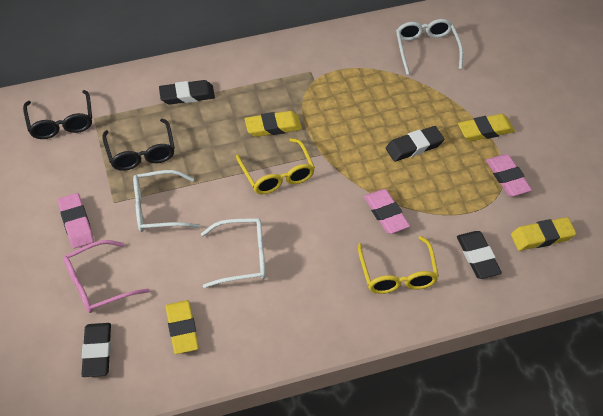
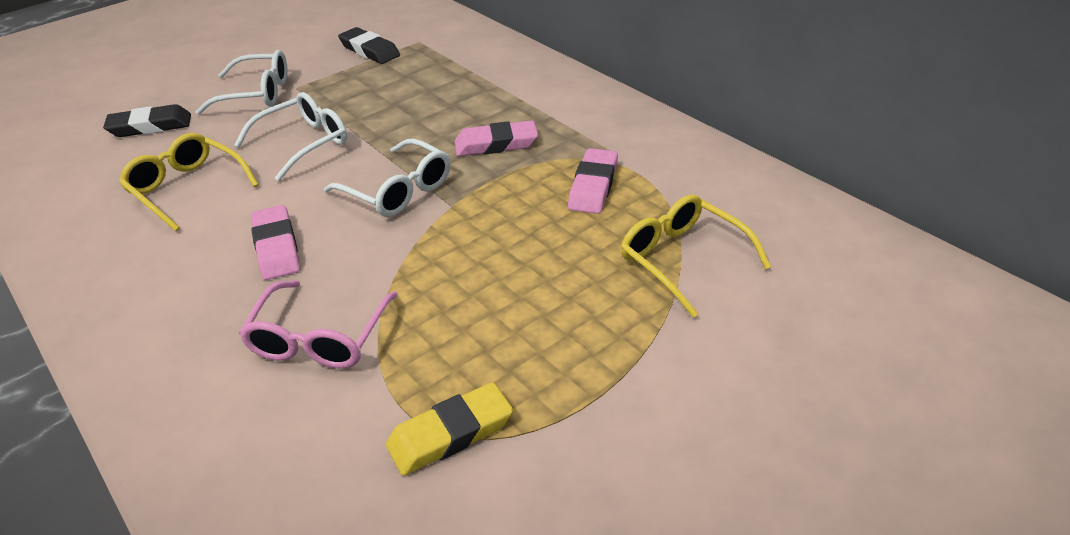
black eraser: 4 -> 2
black glasses: 2 -> 0
yellow eraser: 4 -> 1

